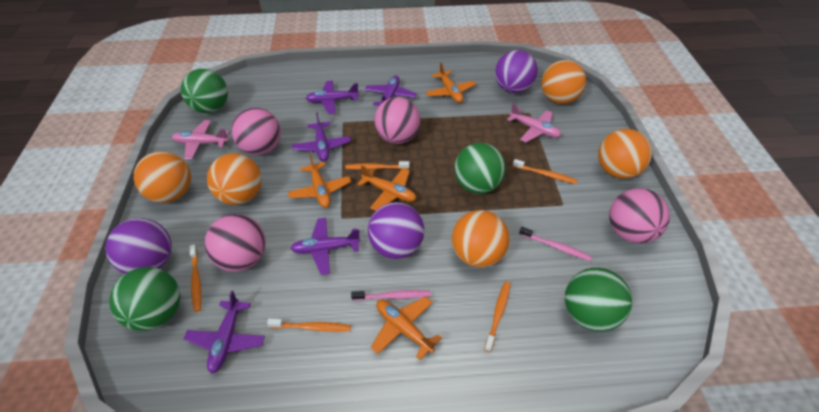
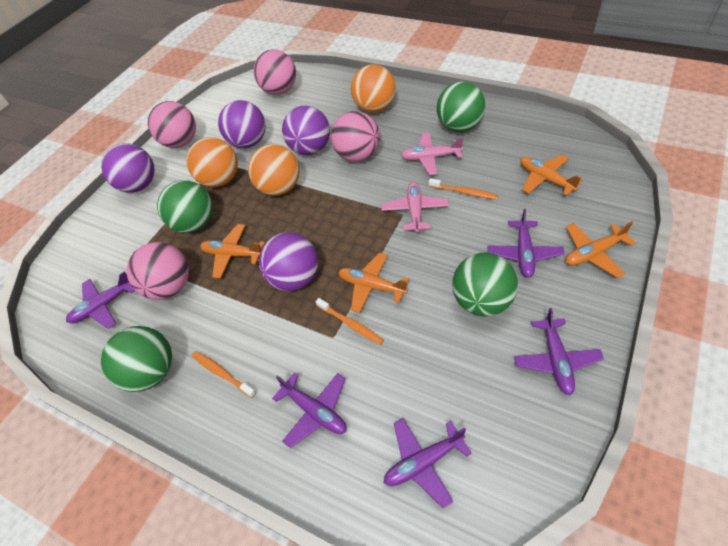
orange ball: 5 -> 3
orange toothbrush: 5 -> 3
pink toothbrush: 2 -> 0
purple ball: 3 -> 4

